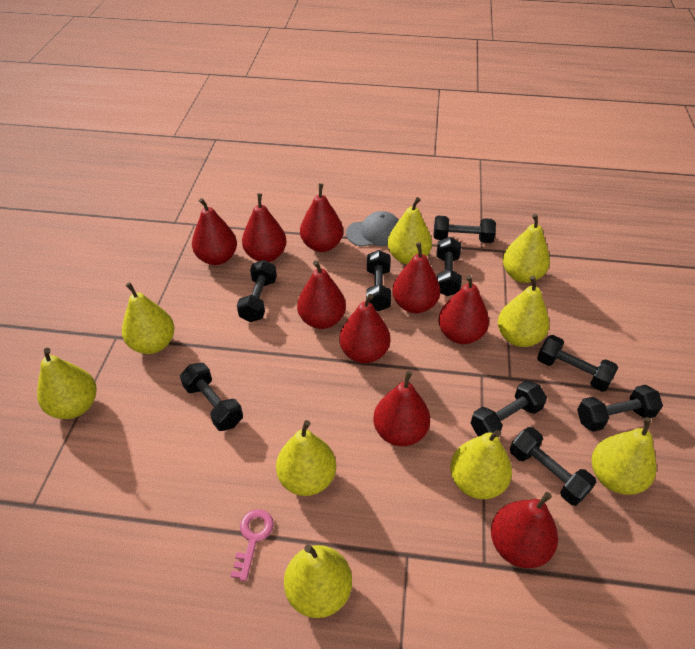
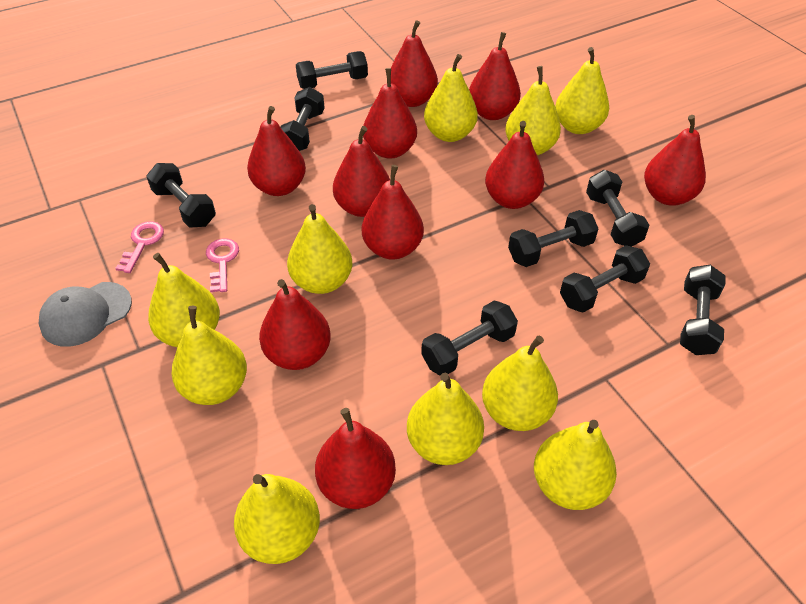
black dumbbell: 9 -> 8
pink key: 1 -> 2
red pear: 9 -> 10
yellow pear: 9 -> 10

